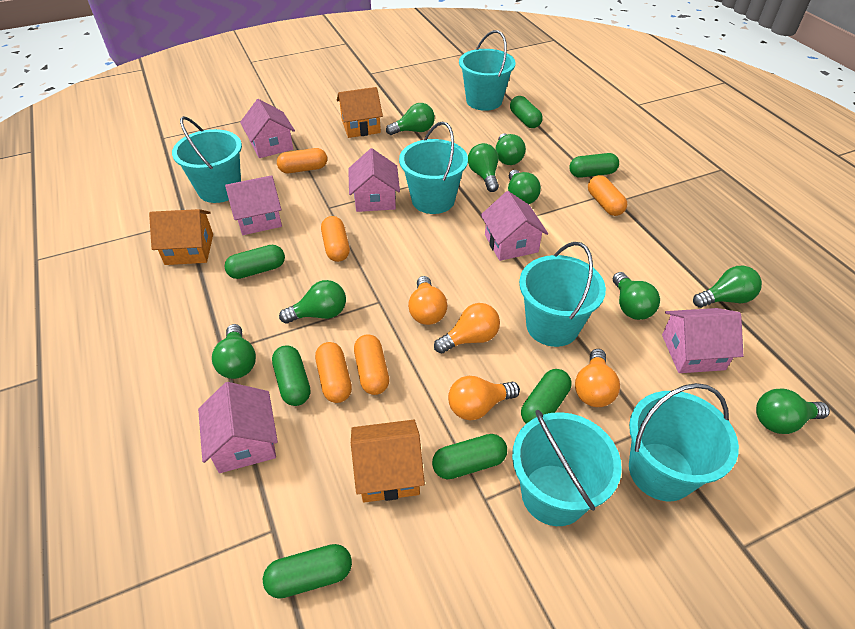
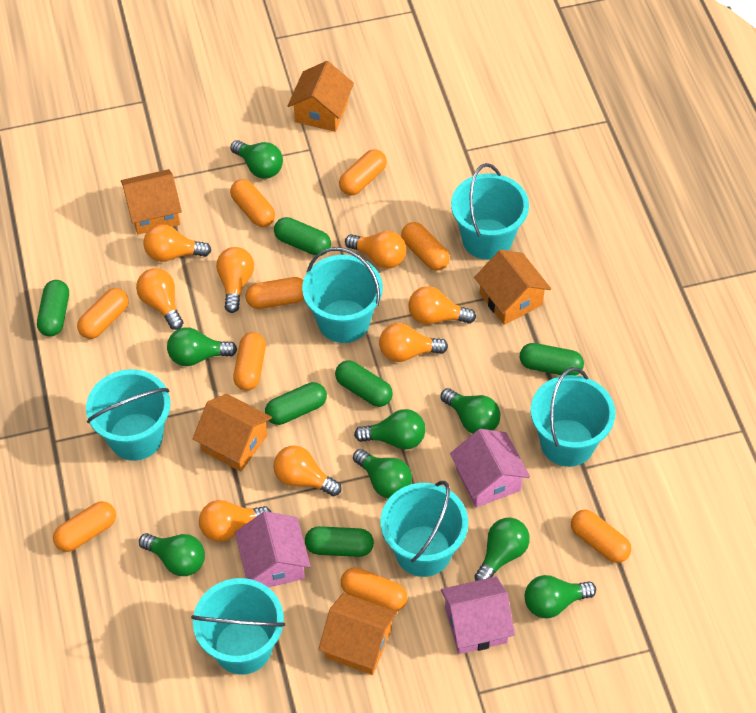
green capsule: 7 -> 6
green light bulb: 9 -> 8
orange capsule: 5 -> 9
orange house: 3 -> 5
orange light bulb: 4 -> 8
pink house: 6 -> 3

